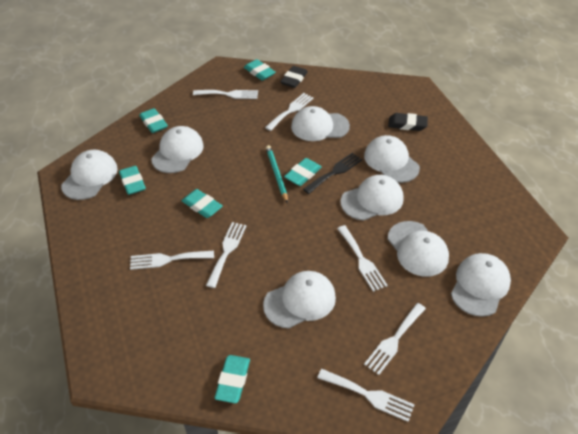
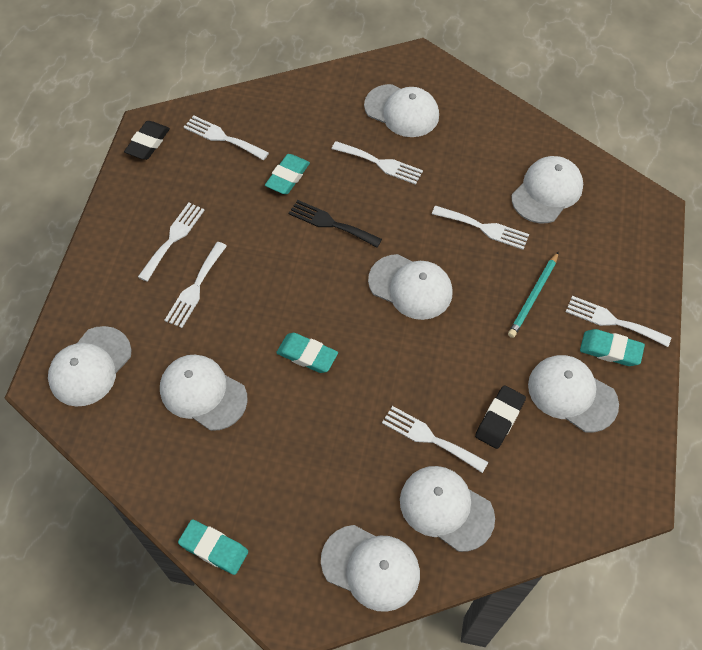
turquoise eraser: 6 -> 4

